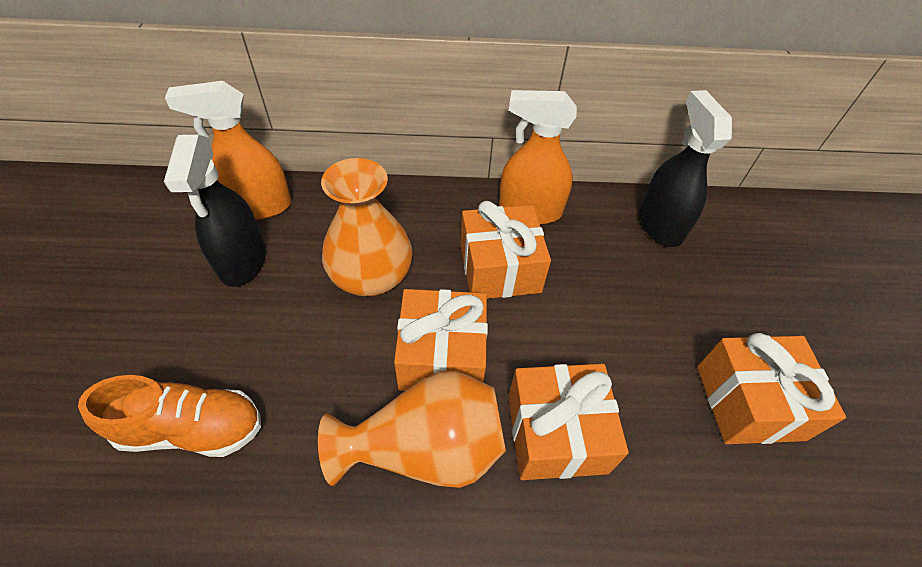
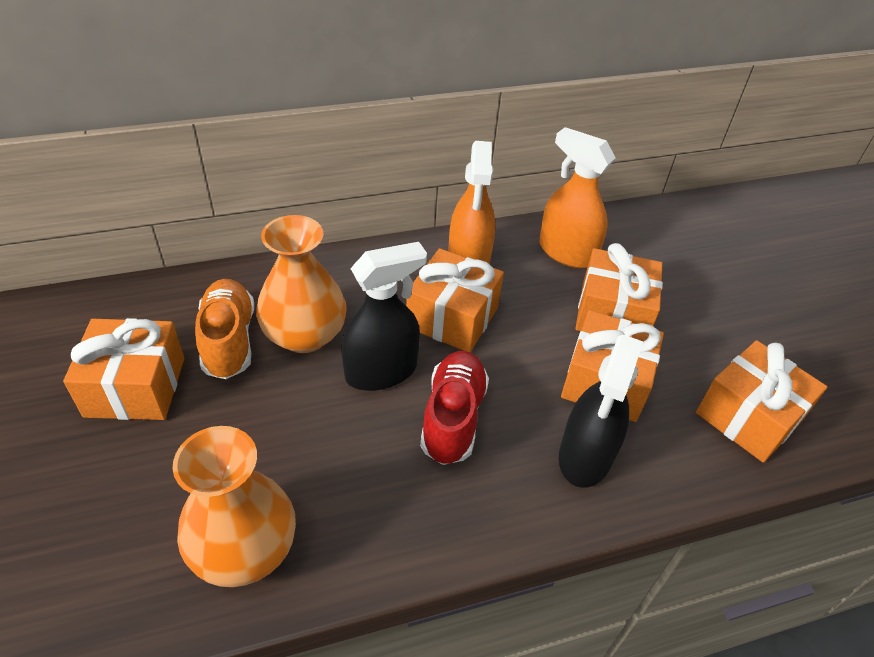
orange gift: 4 -> 5
red shoe: 0 -> 1

